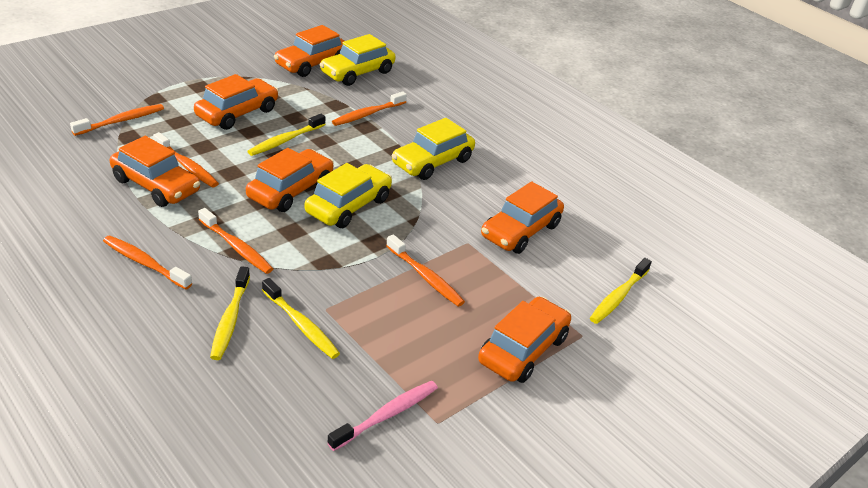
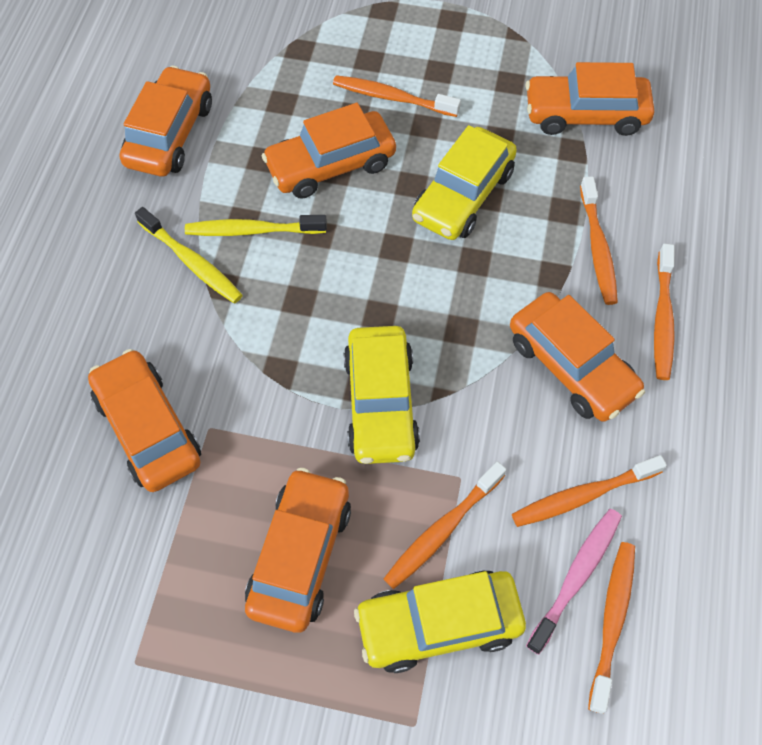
yellow toothbrush: 4 -> 2

